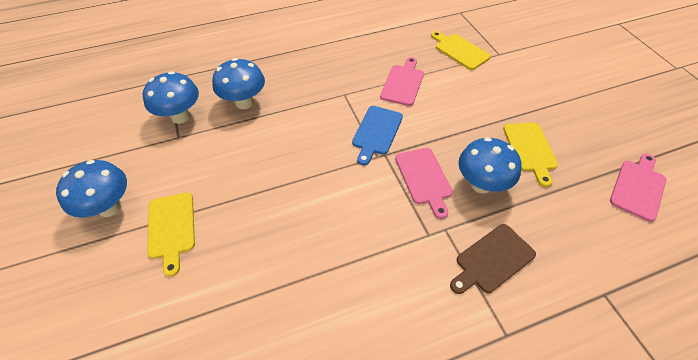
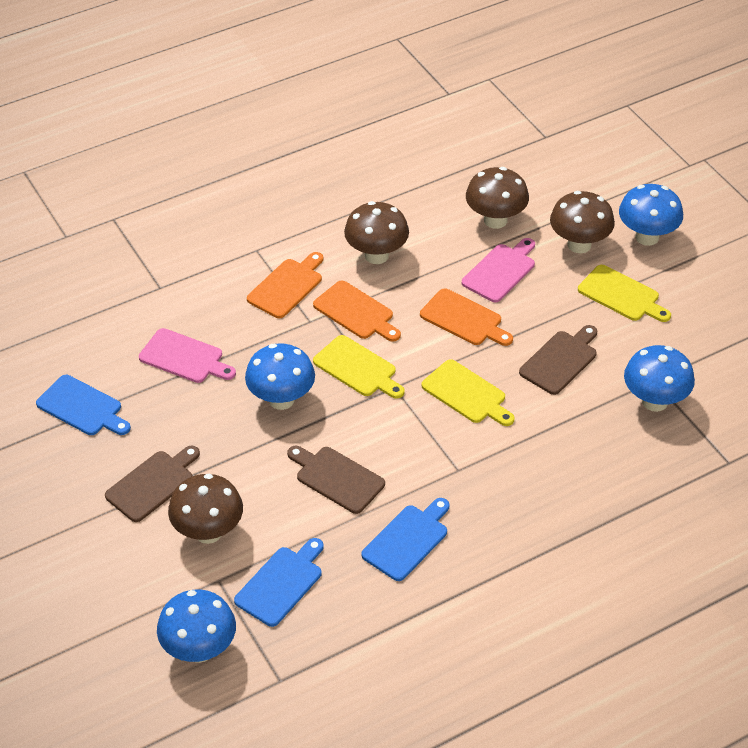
blue cutting board: 1 -> 3
brown cutting board: 1 -> 3
brown mushroom: 0 -> 4
orange cutting board: 0 -> 3
pink cutting board: 3 -> 2

